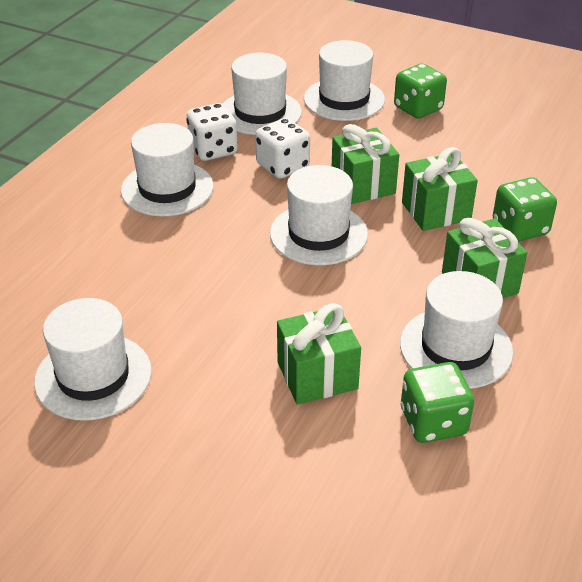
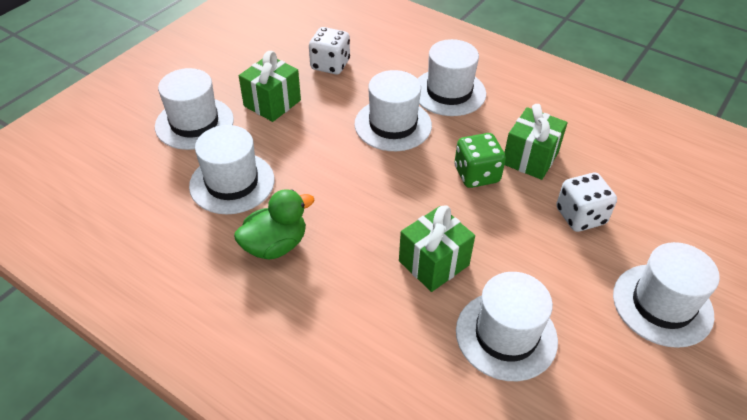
green dice: 3 -> 1
green duck: 0 -> 1
green gift: 4 -> 3

